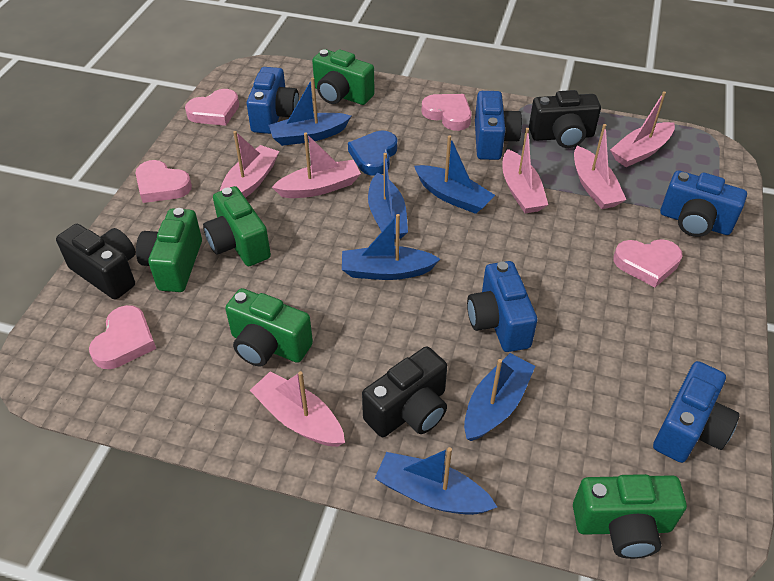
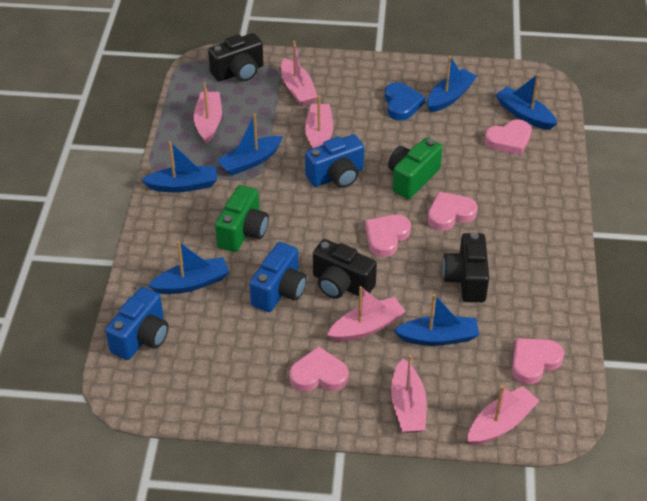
blue camera: 5 -> 3
green camera: 5 -> 2

